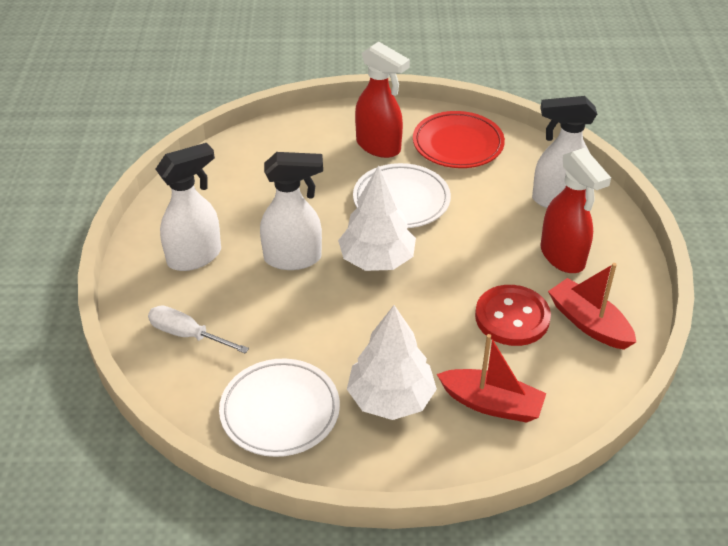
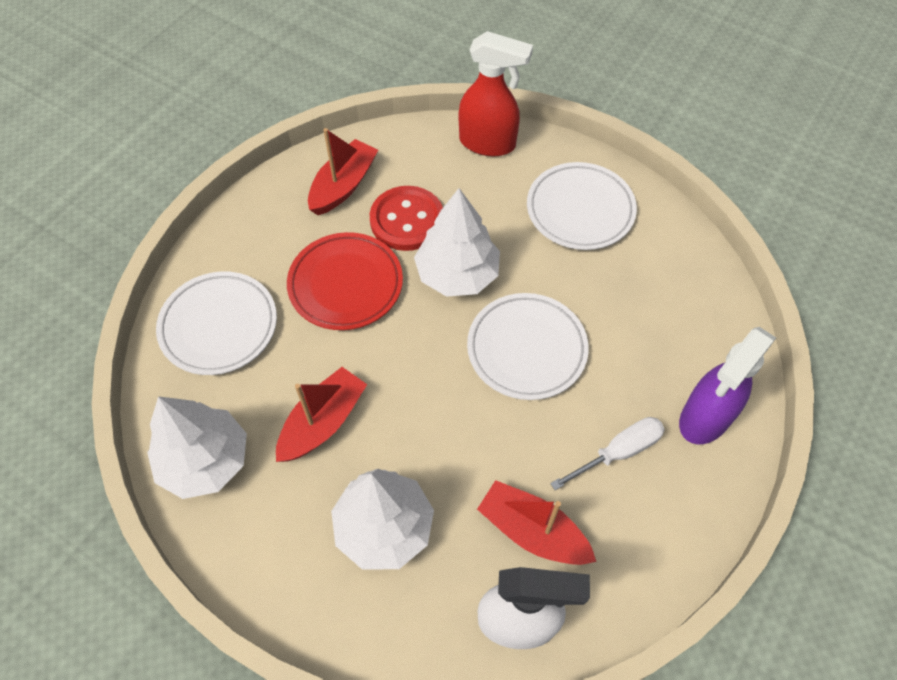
purple spray bottle: 0 -> 1
red boat: 2 -> 3
red spray bottle: 2 -> 1
white plate: 2 -> 3
white spray bottle: 3 -> 1
white tree: 2 -> 3

